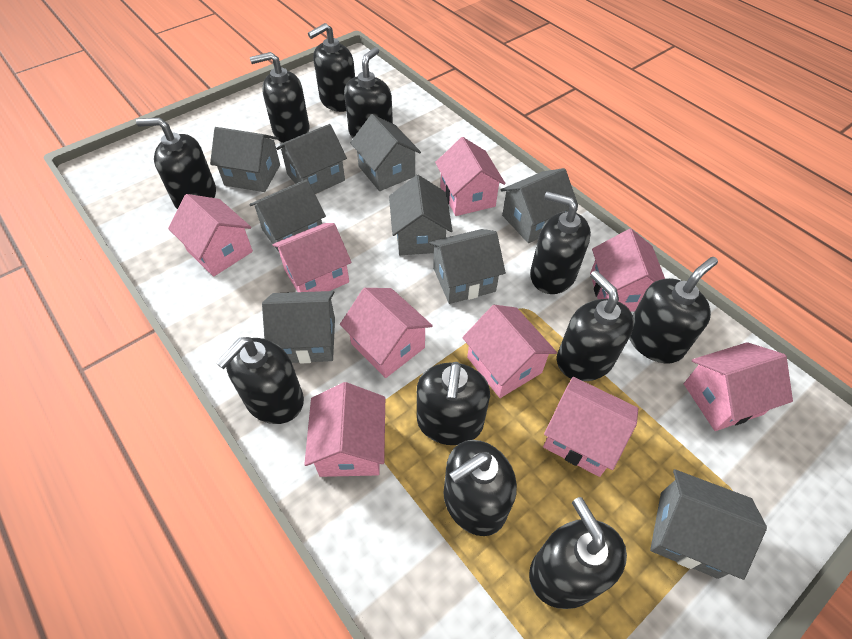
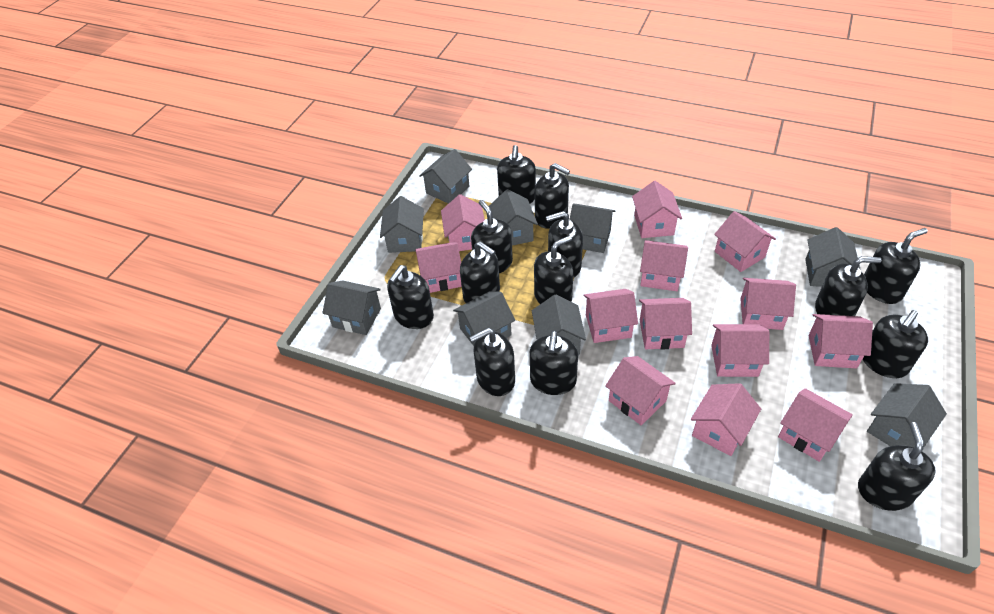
black soap dispenser: 11 -> 13
pink house: 9 -> 13

